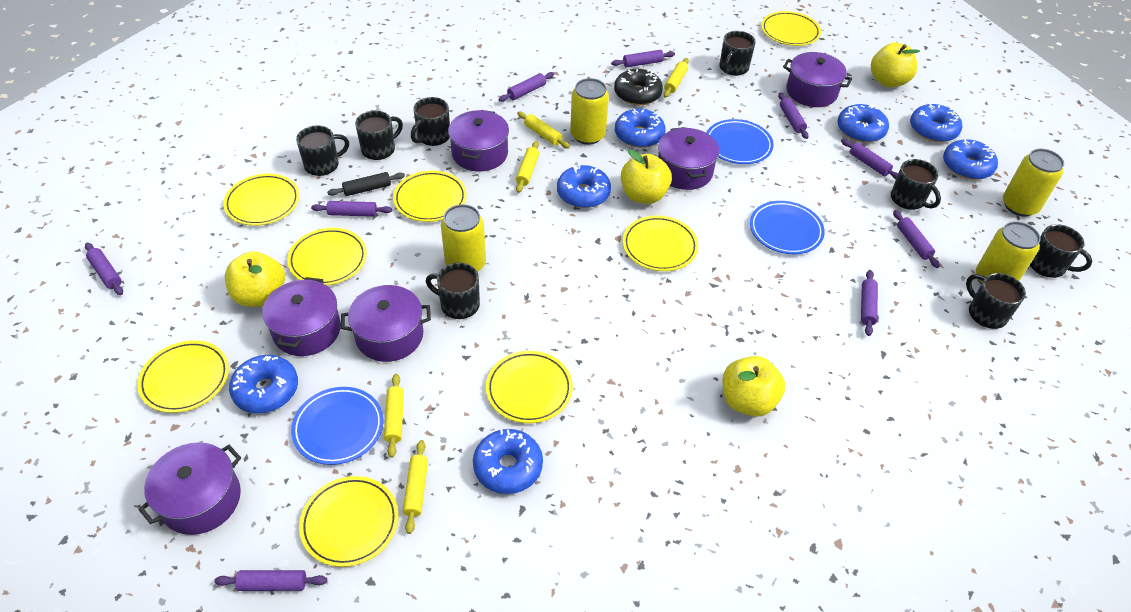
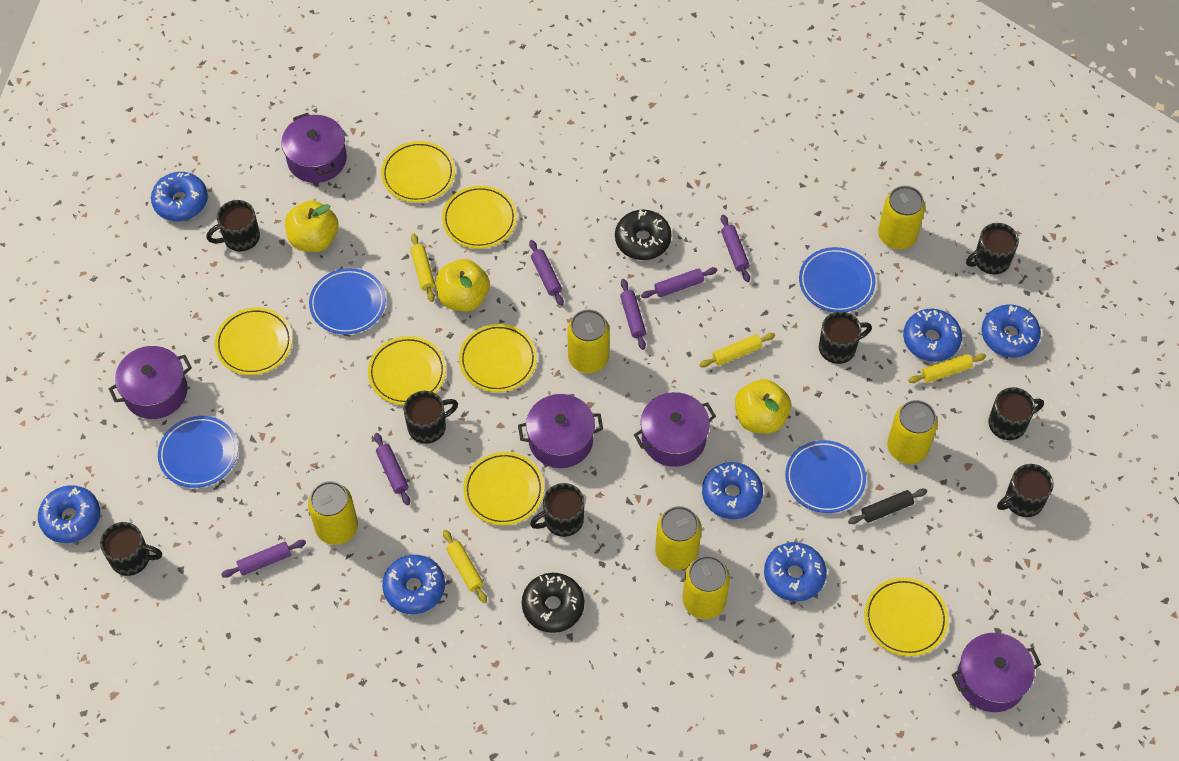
black donut: 1 -> 2
blue plate: 3 -> 4
purple pot: 6 -> 5
purple rolling pin: 9 -> 6
yellow apple: 4 -> 3
yellow can: 4 -> 6
yellow plate: 8 -> 7
yellow rolling pin: 5 -> 4

